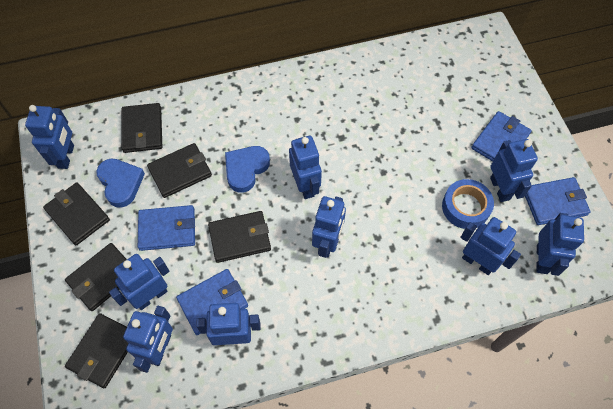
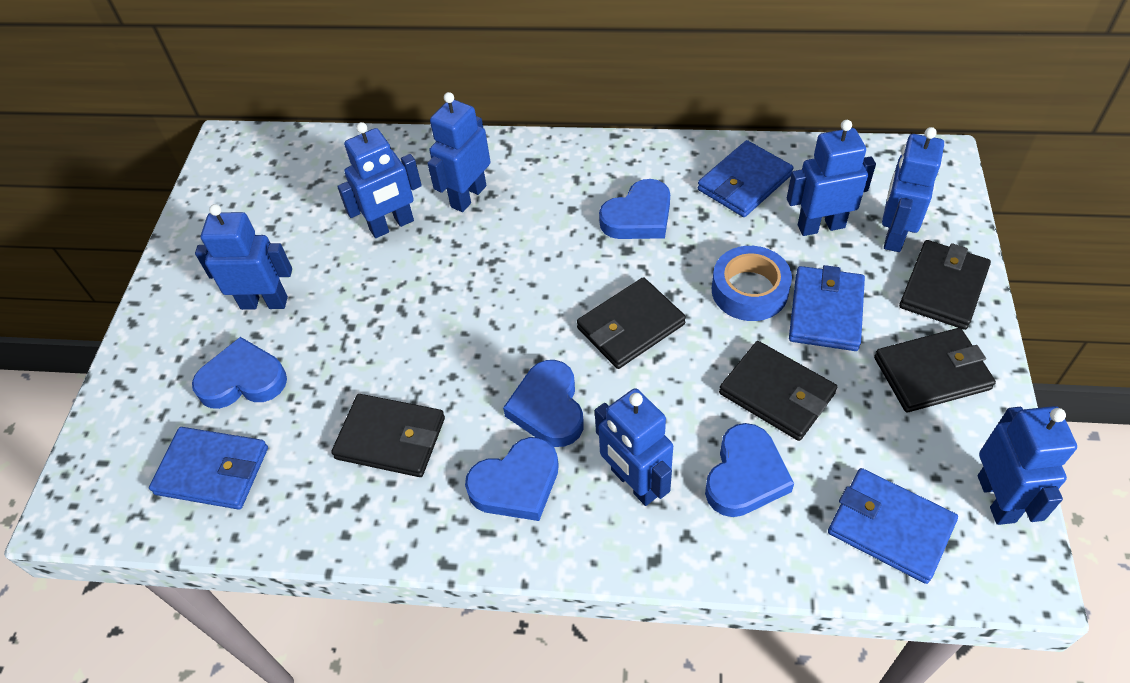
black wallet: 6 -> 5
blue heart: 2 -> 5
blue robot: 9 -> 7

